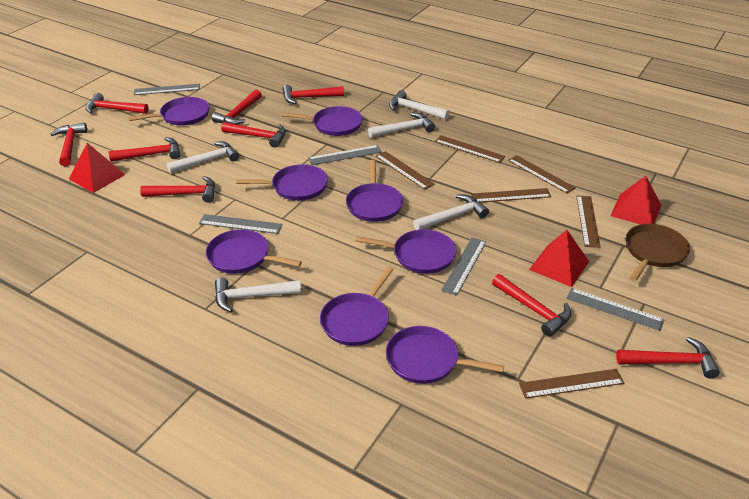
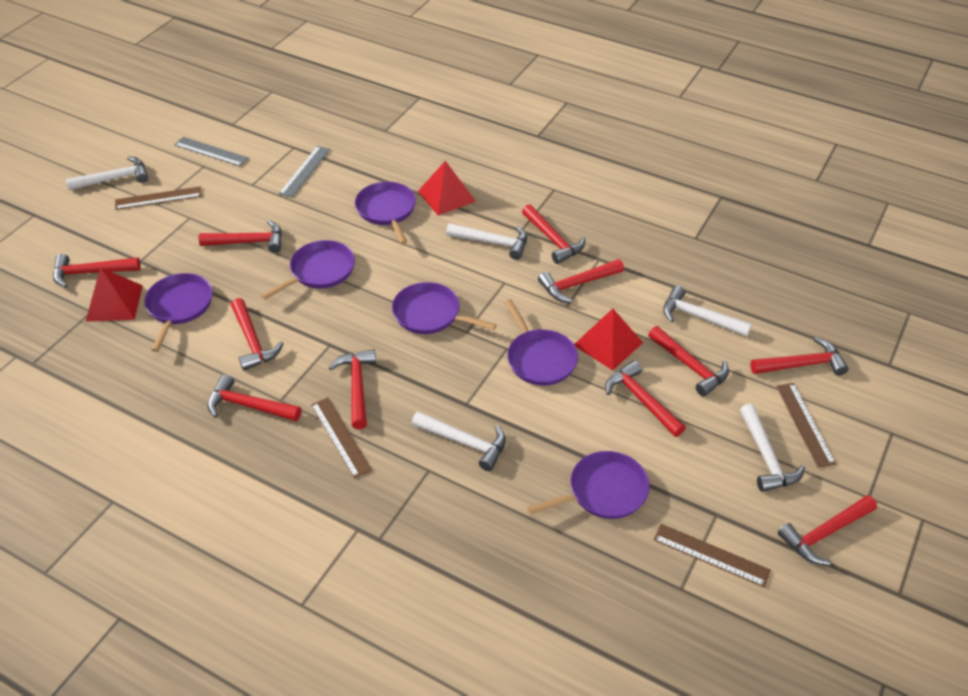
brown pan: 1 -> 0
brown ruler: 6 -> 4
grey ruler: 5 -> 2
purple pan: 8 -> 6
red hammer: 9 -> 11

